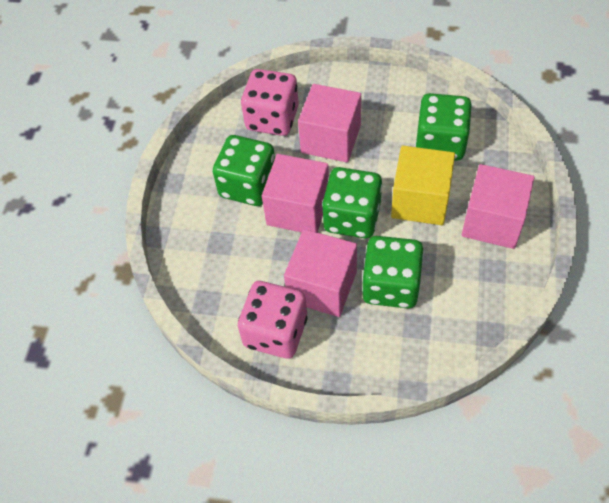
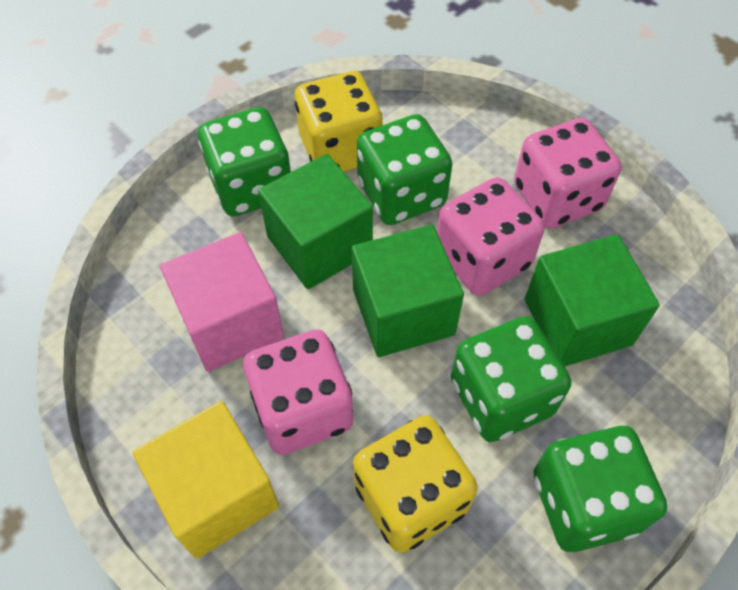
green cube: 0 -> 3
pink cube: 4 -> 1
pink dice: 2 -> 3
yellow dice: 0 -> 2

